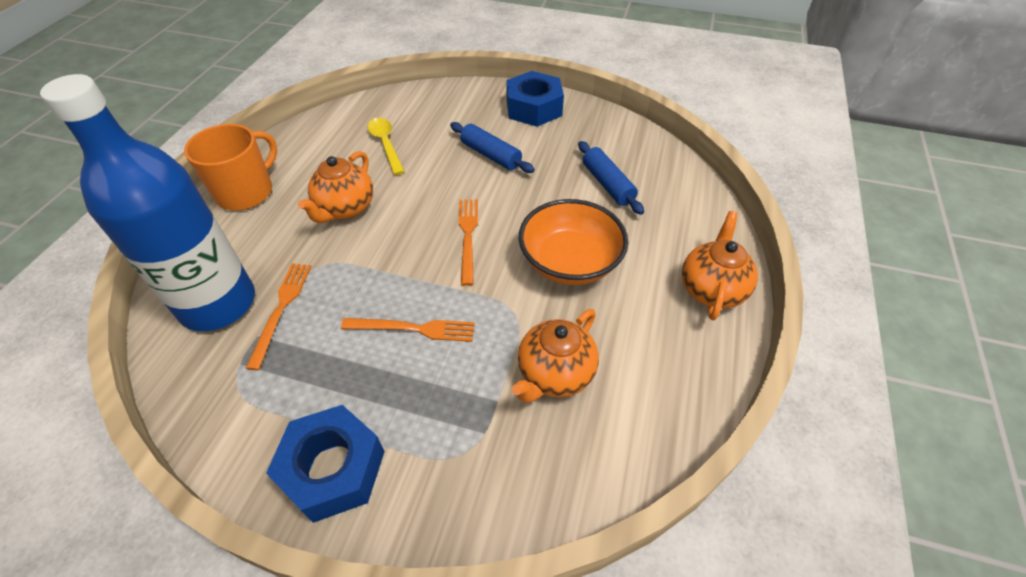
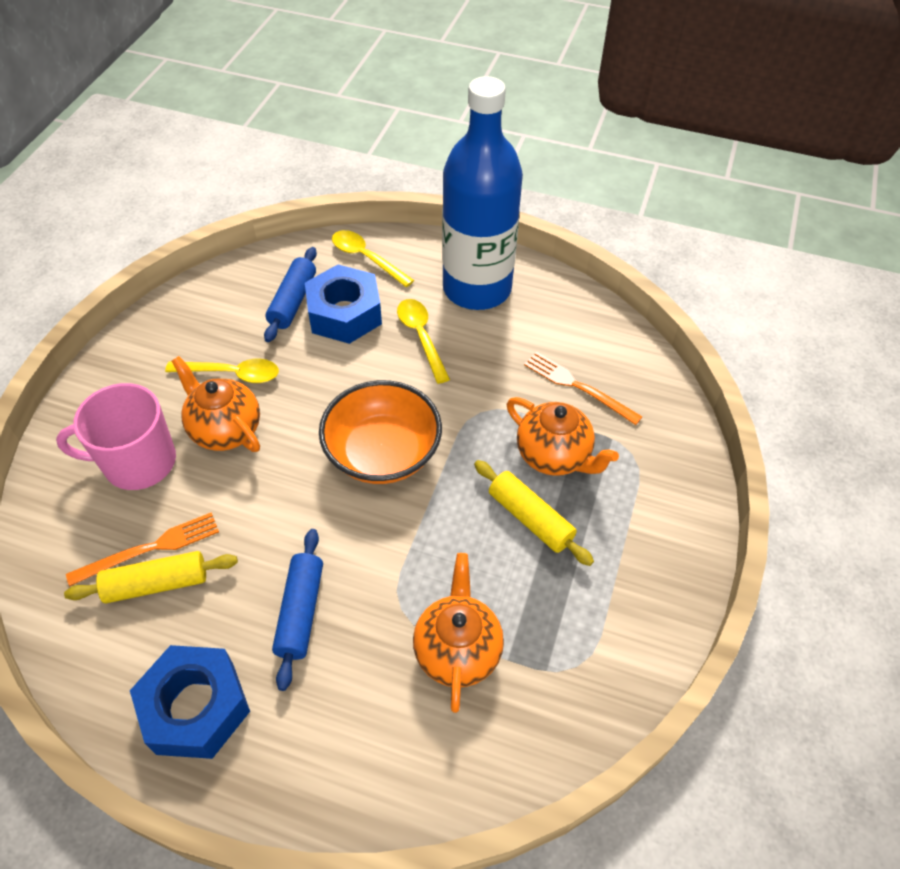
orange fork: 3 -> 2
orange mug: 1 -> 0
pink mug: 0 -> 1
yellow rolling pin: 0 -> 2
yellow spoon: 1 -> 3

